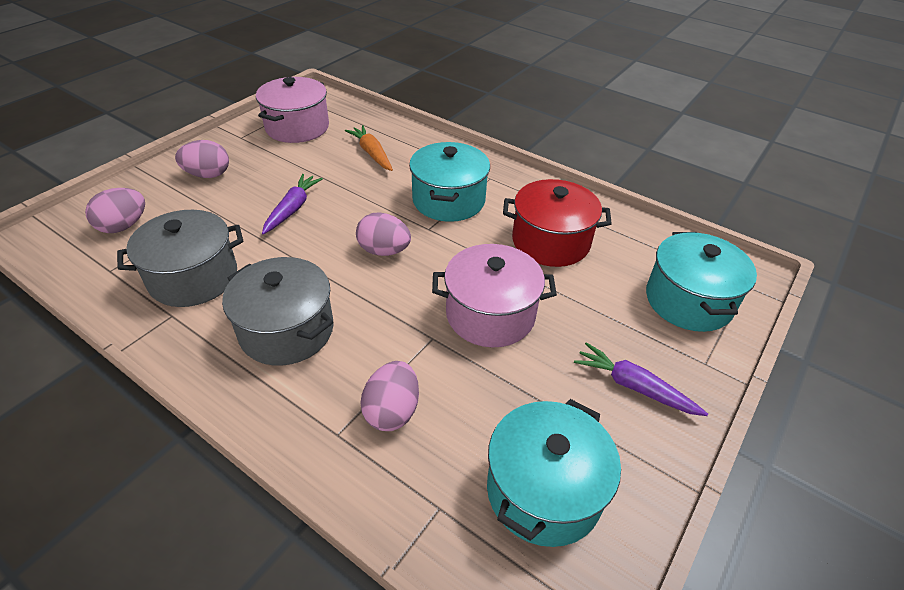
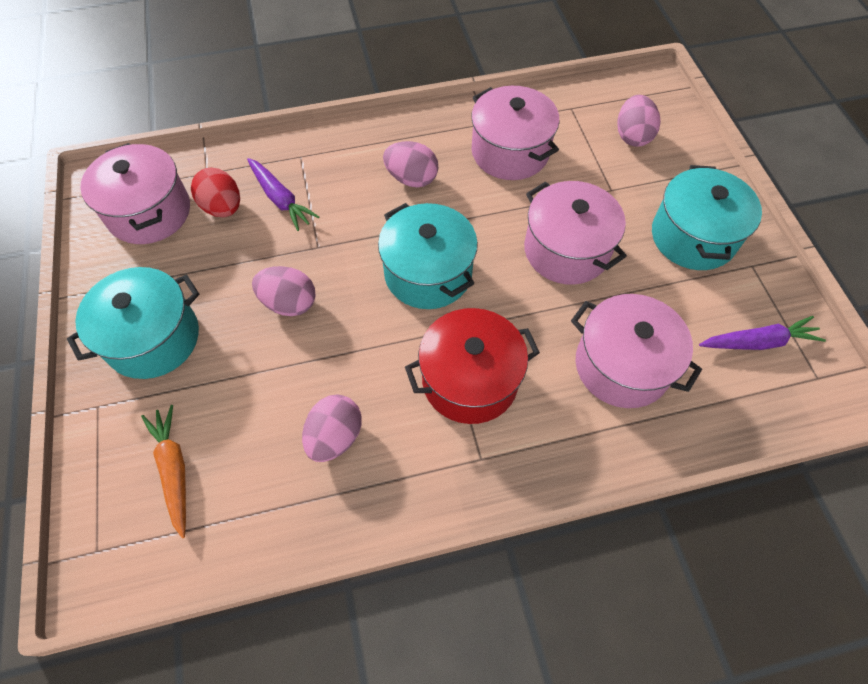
grey pot: 2 -> 0
pink pot: 2 -> 4
red egg: 0 -> 1

